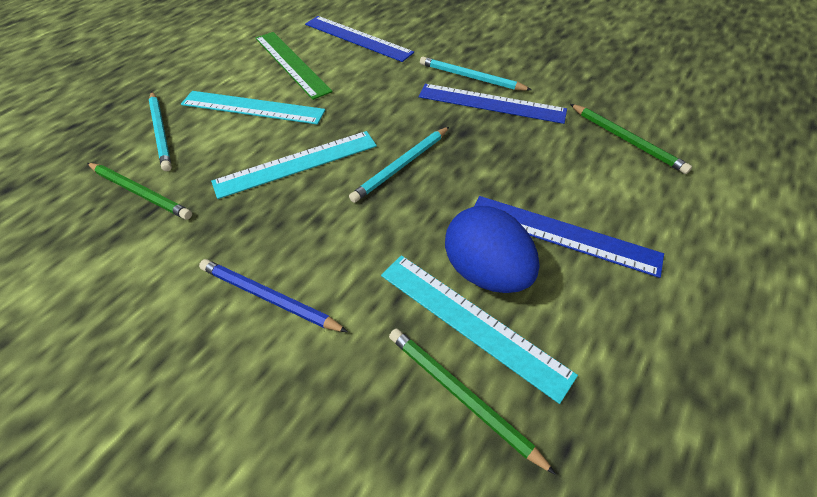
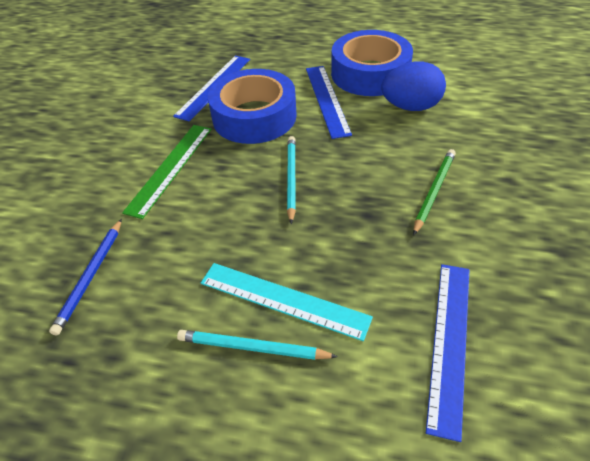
blue tape: 0 -> 2
green pencil: 3 -> 1
turquoise pencil: 3 -> 2
turquoise ruler: 3 -> 1

